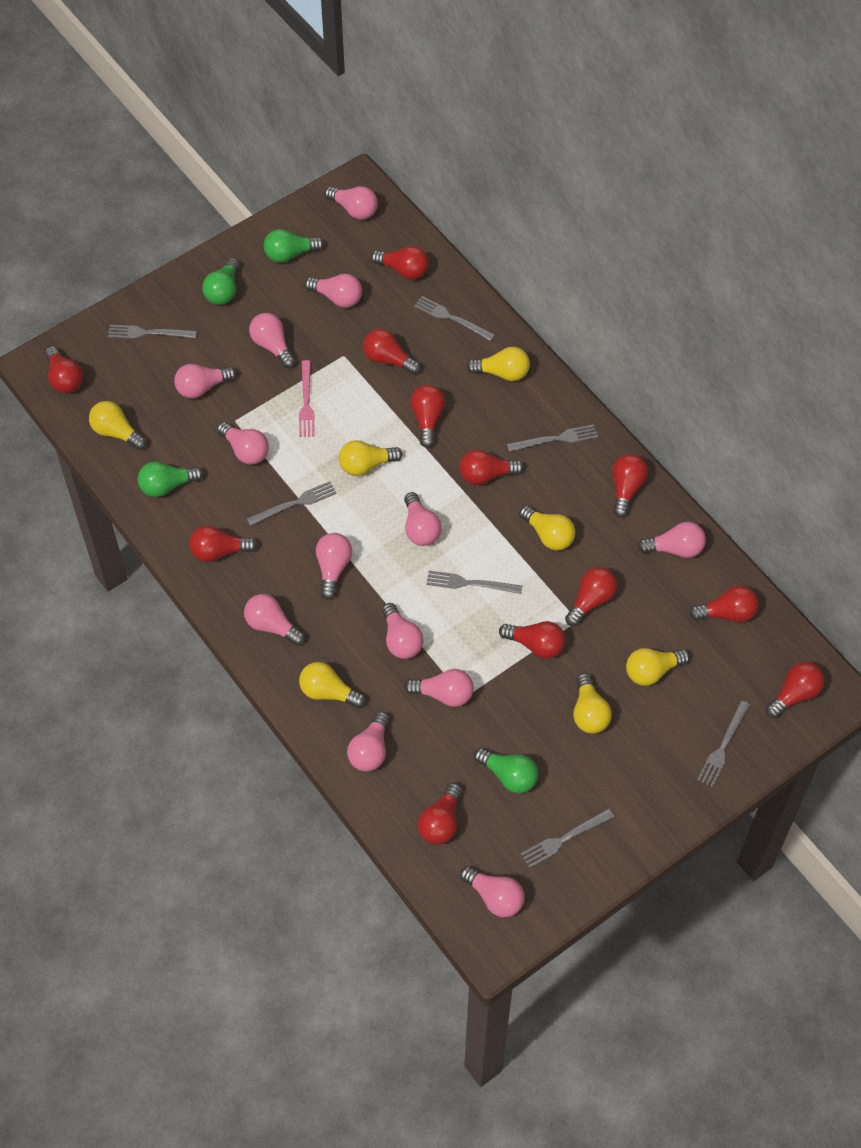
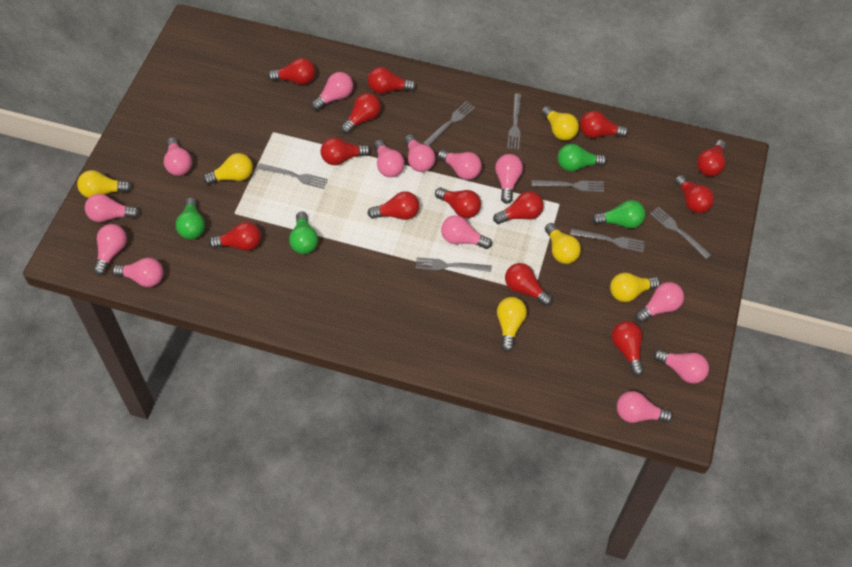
pink fork: 1 -> 0
red light bulb: 12 -> 13
yellow light bulb: 7 -> 6

